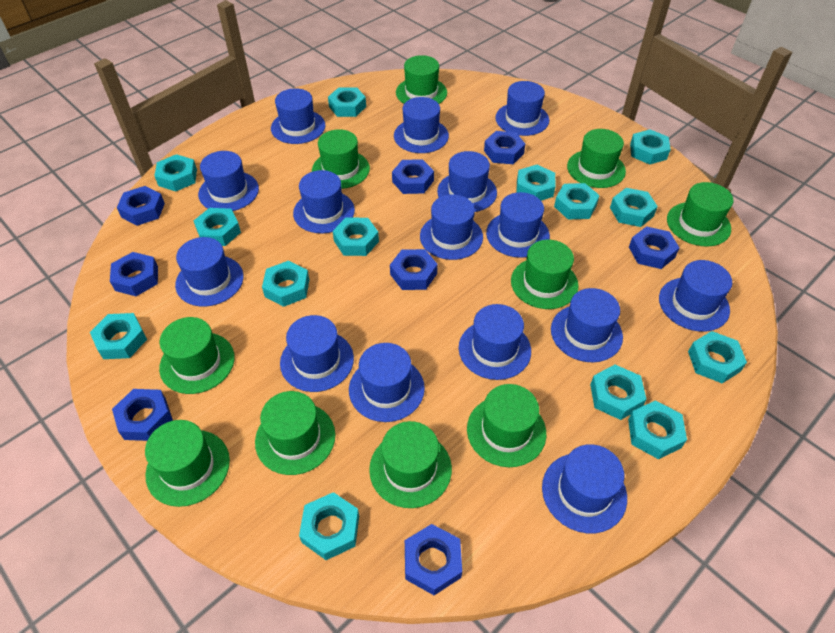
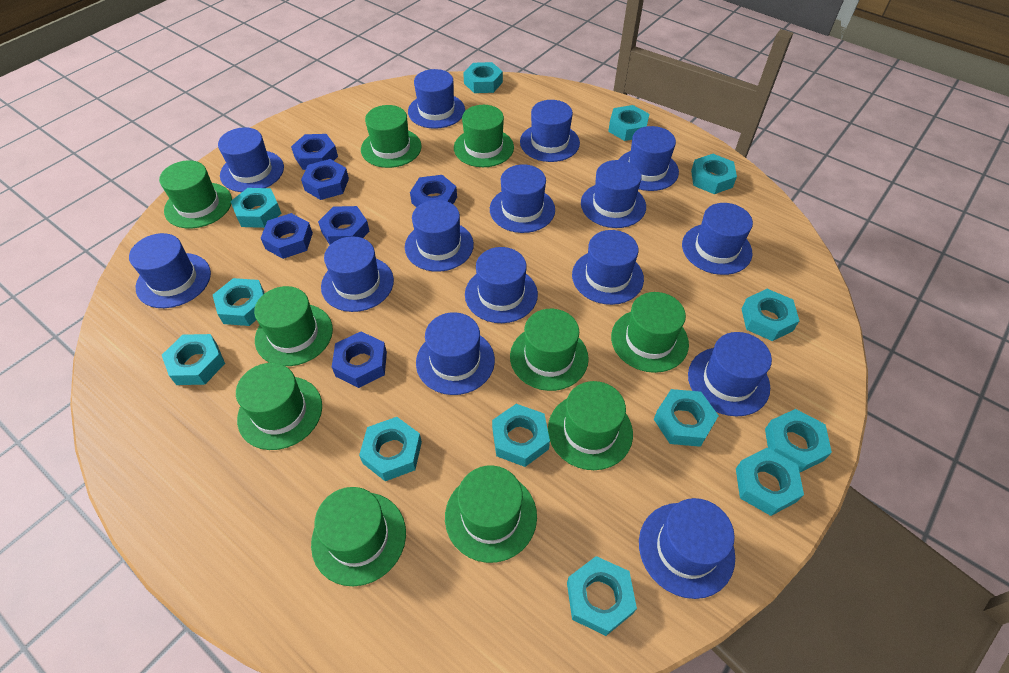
blue nut: 8 -> 6
turquoise nut: 14 -> 13

